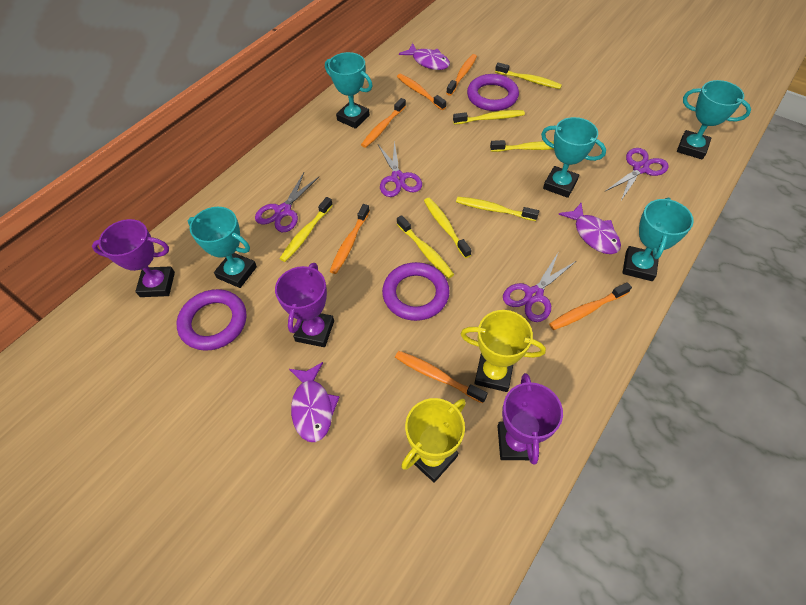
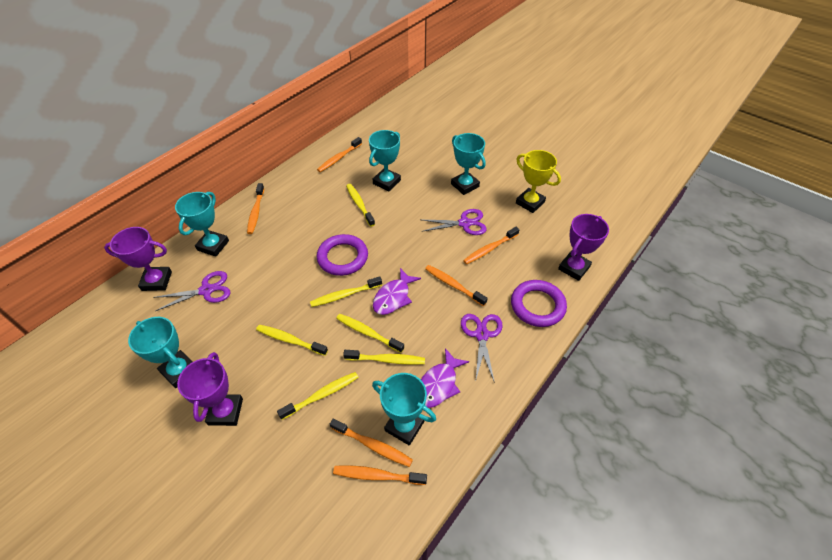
purple fish: 3 -> 2
purple ring: 3 -> 2
purple scissors: 4 -> 3
yellow toothbrush: 7 -> 6
yellow trophy: 2 -> 1

